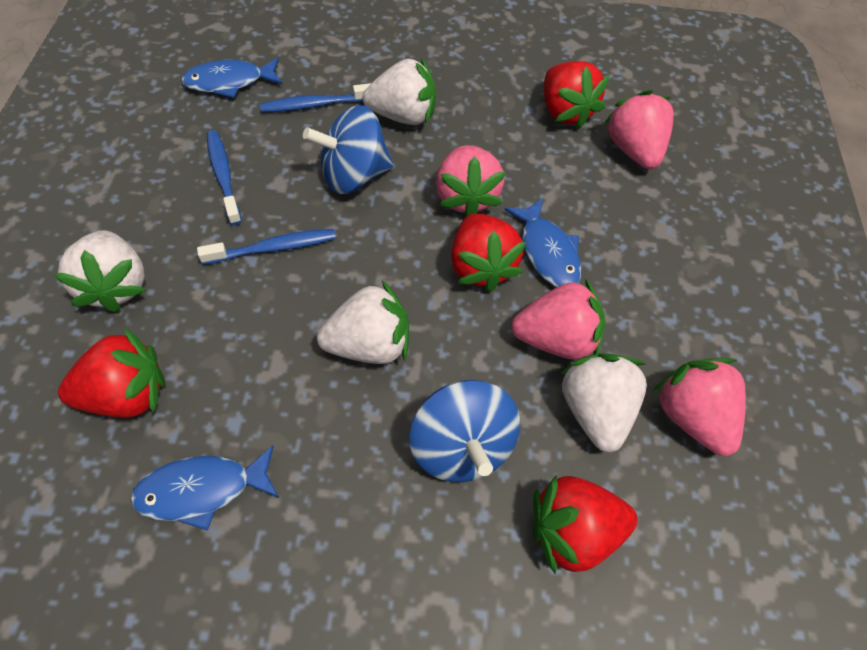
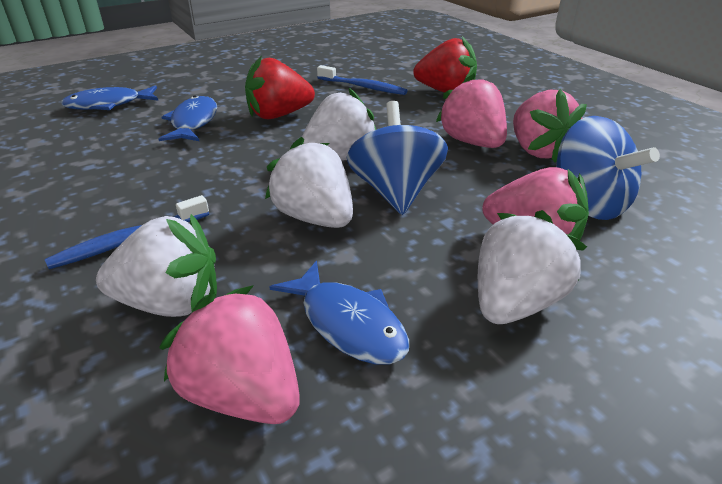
blue toothbrush: 3 -> 2
red strawberry: 4 -> 2

